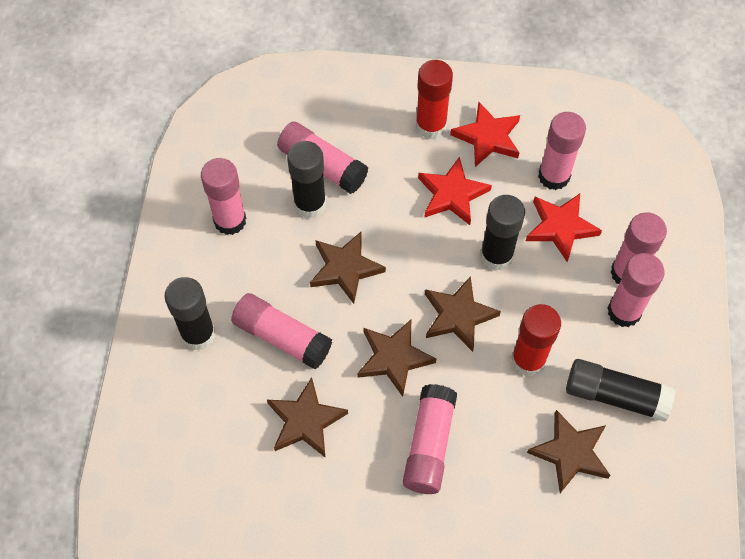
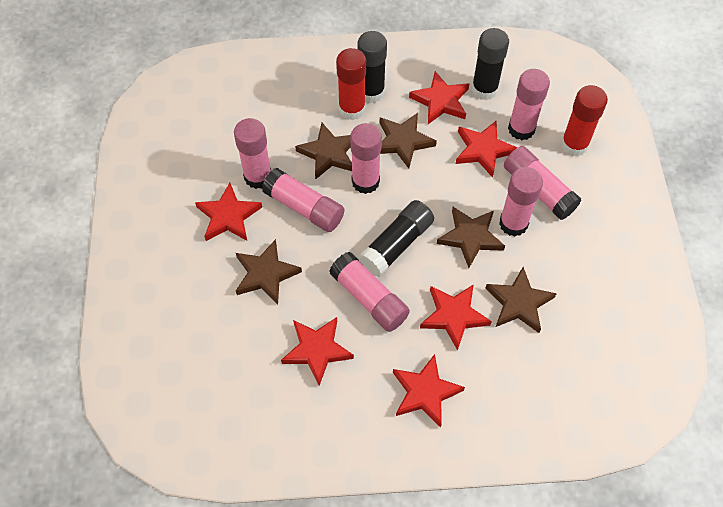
black glue stick: 4 -> 3
red star: 3 -> 6

